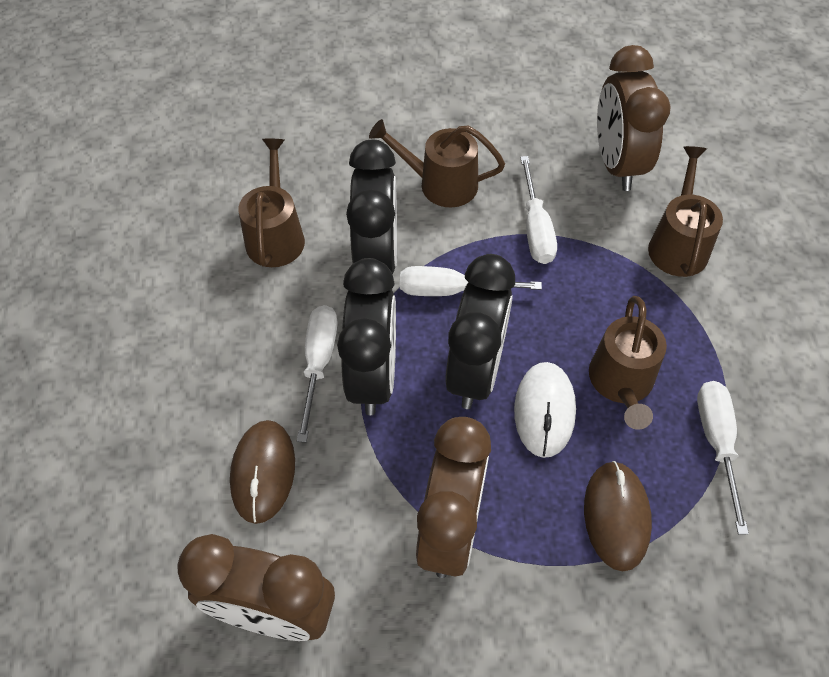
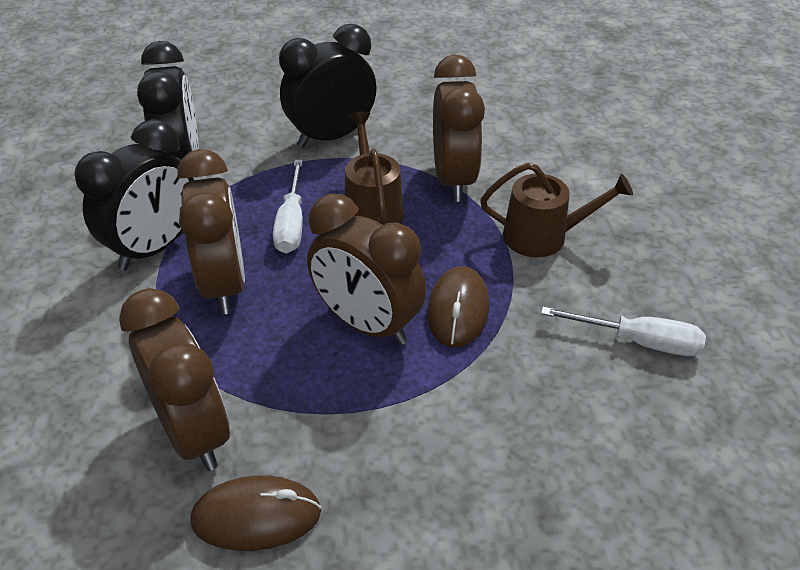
brown clock: 3 -> 4
brown watering can: 4 -> 2
white mouse: 1 -> 0
white screwdriver: 4 -> 2

